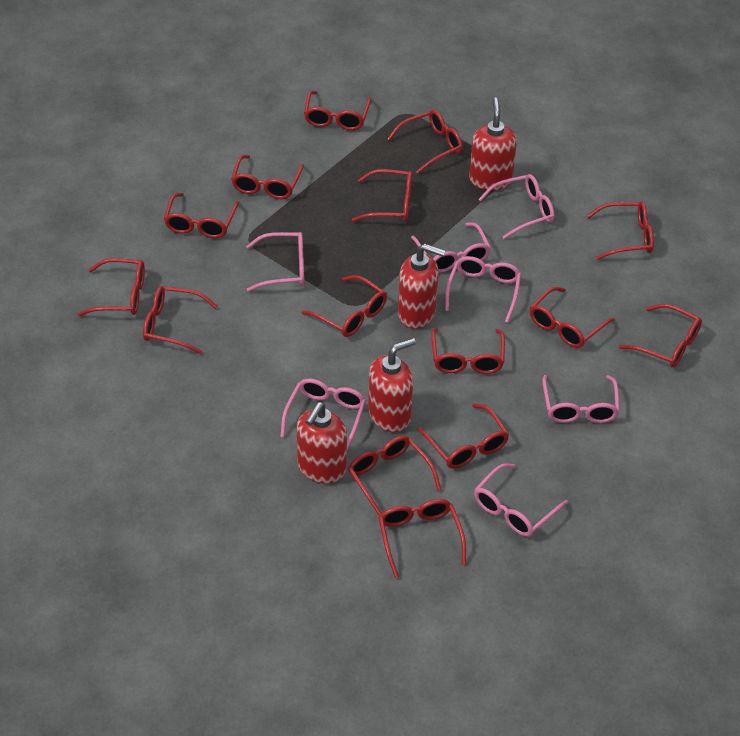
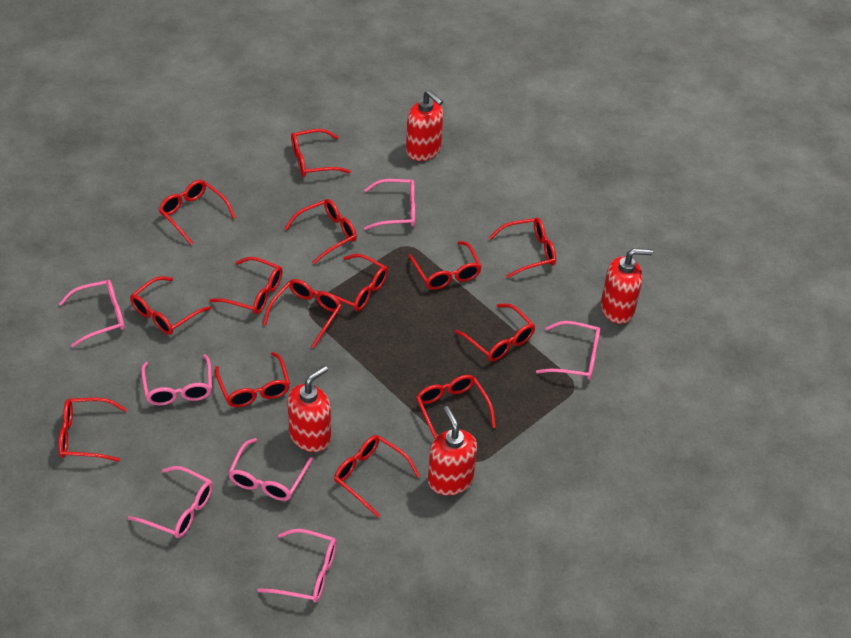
red glasses: 15 -> 14

